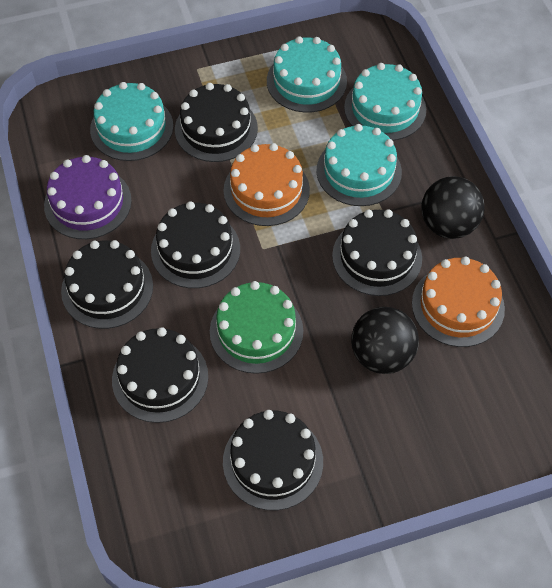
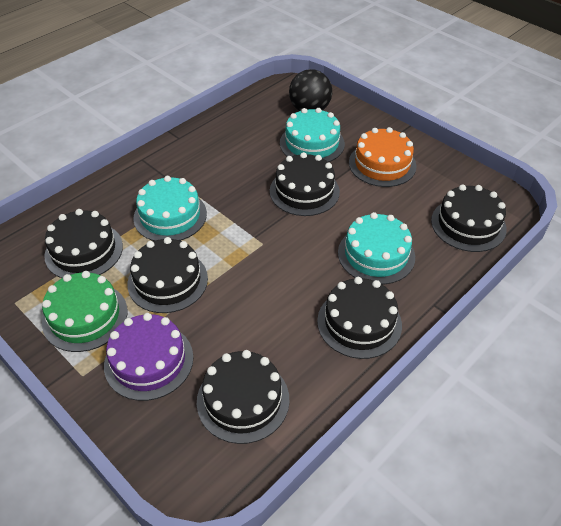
black ball: 2 -> 1
orange cake: 2 -> 1
turquoise cake: 4 -> 3

